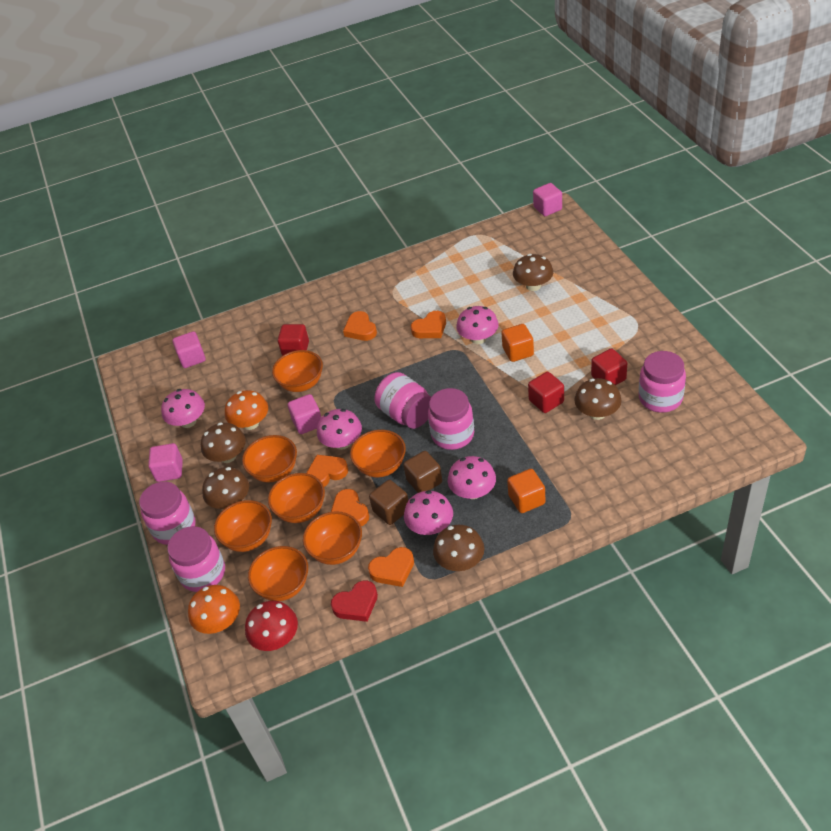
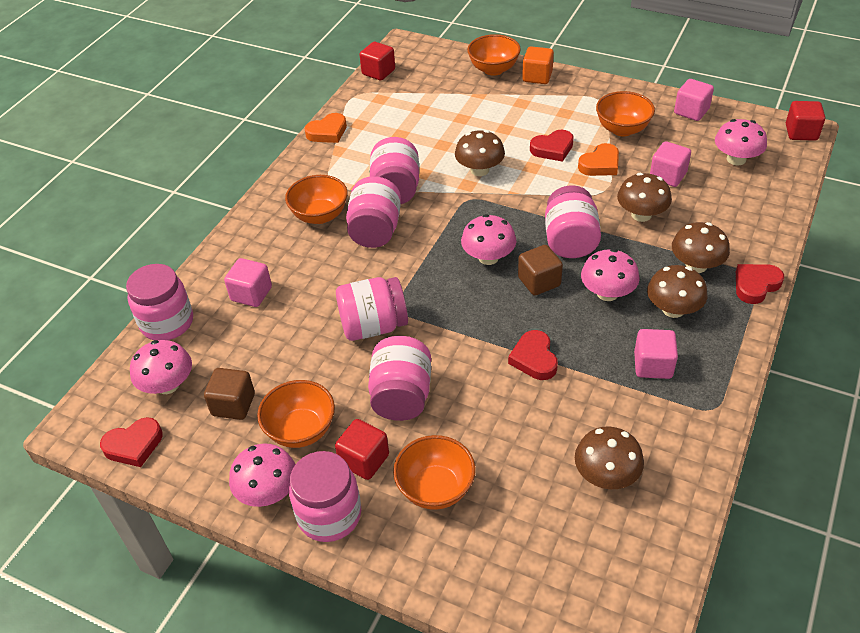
orange bowl: 7 -> 5
orange cube: 2 -> 1
orange heart: 5 -> 2
orange mushroom: 2 -> 0
pink jar: 5 -> 7
red heart: 1 -> 4
red mushroom: 1 -> 0

